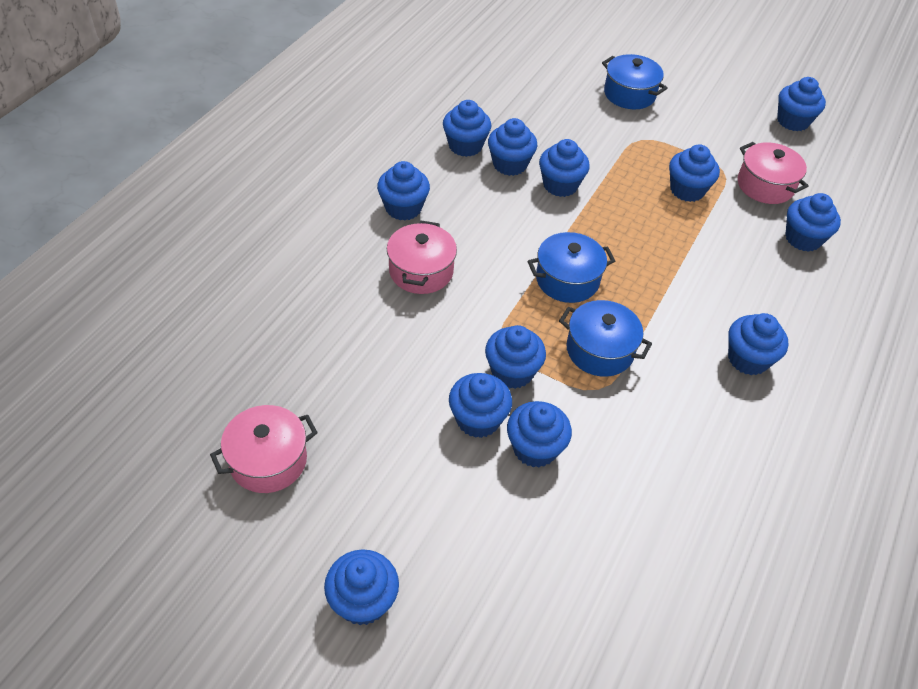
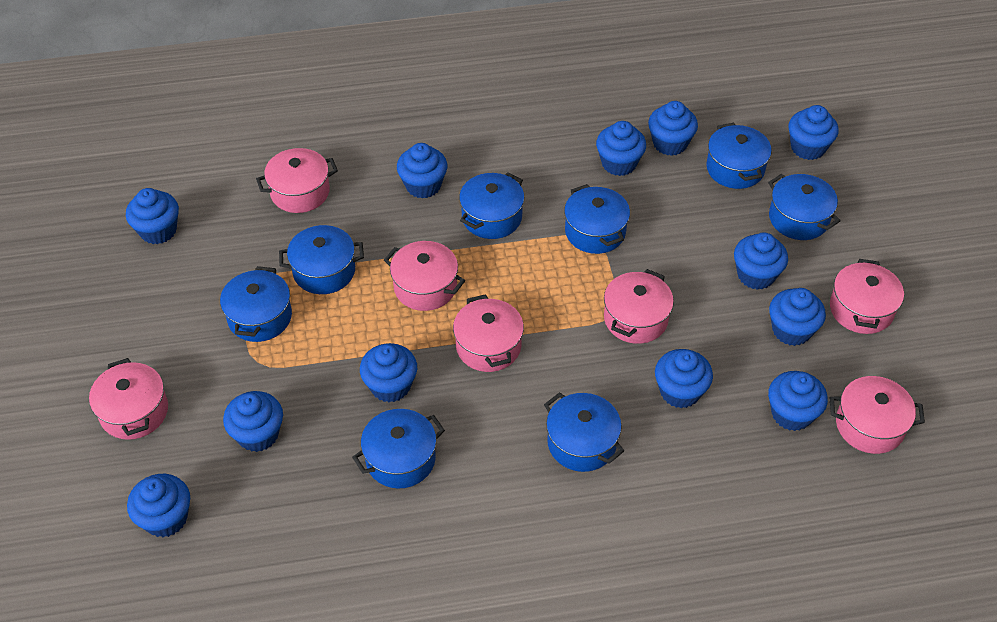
blue pot: 3 -> 8
pink pot: 3 -> 7

